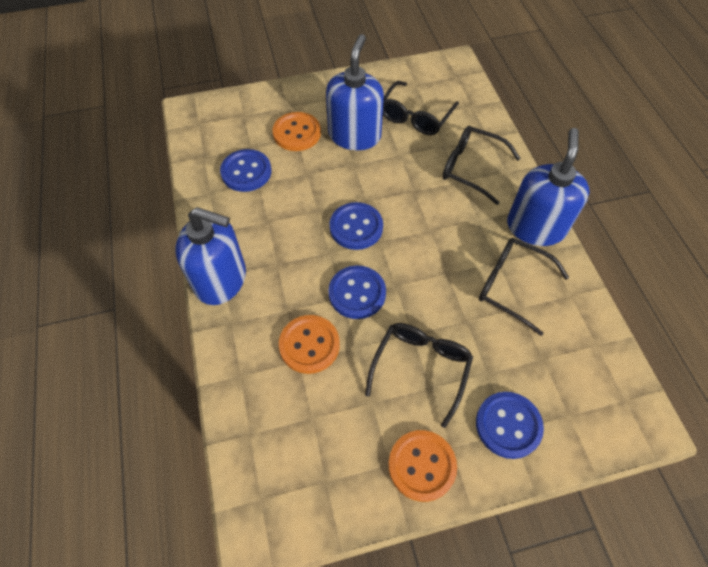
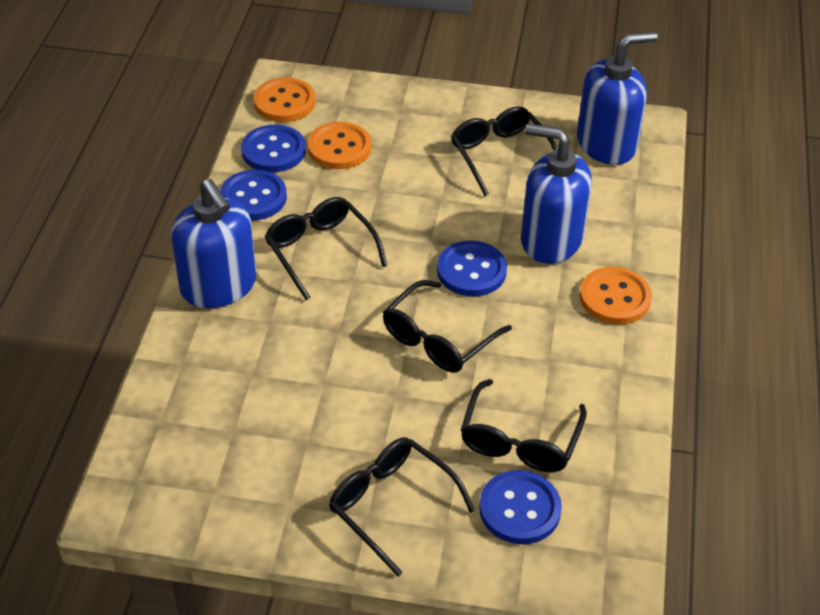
black glasses: 4 -> 5

